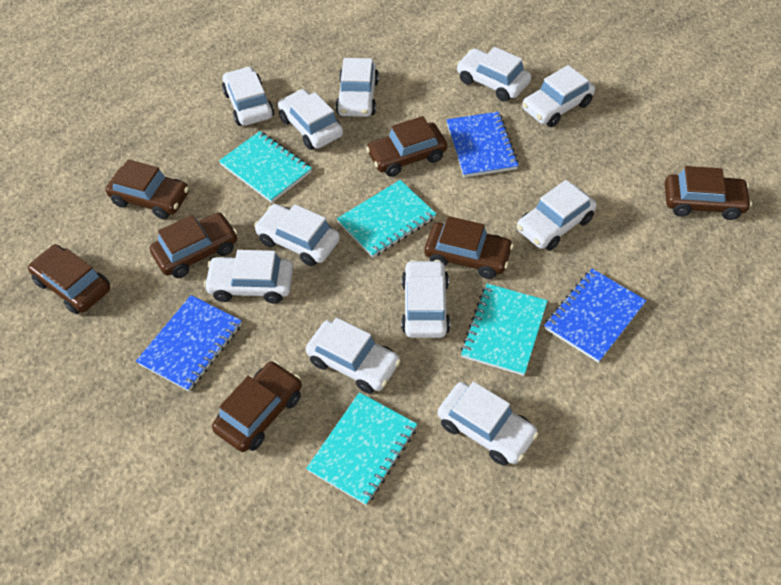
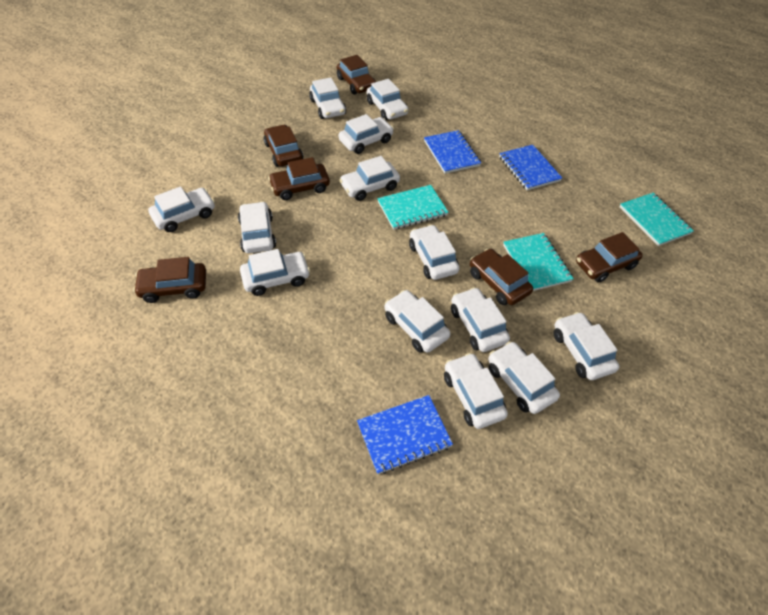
brown car: 7 -> 6
turquoise notebook: 4 -> 3
white car: 11 -> 13

